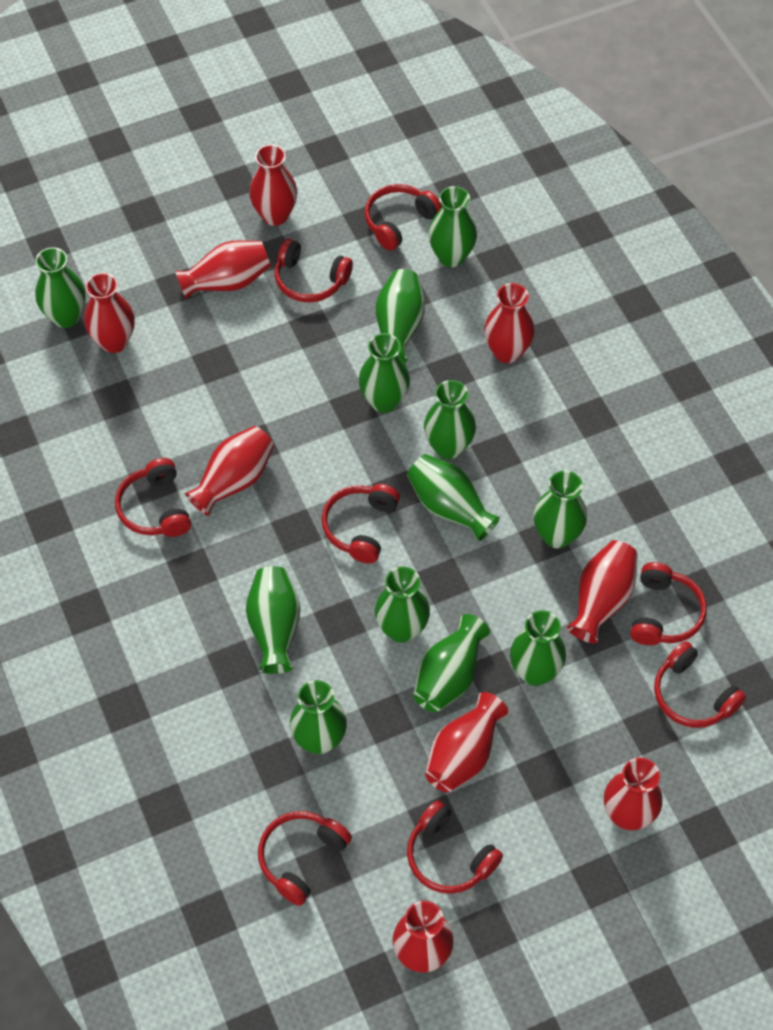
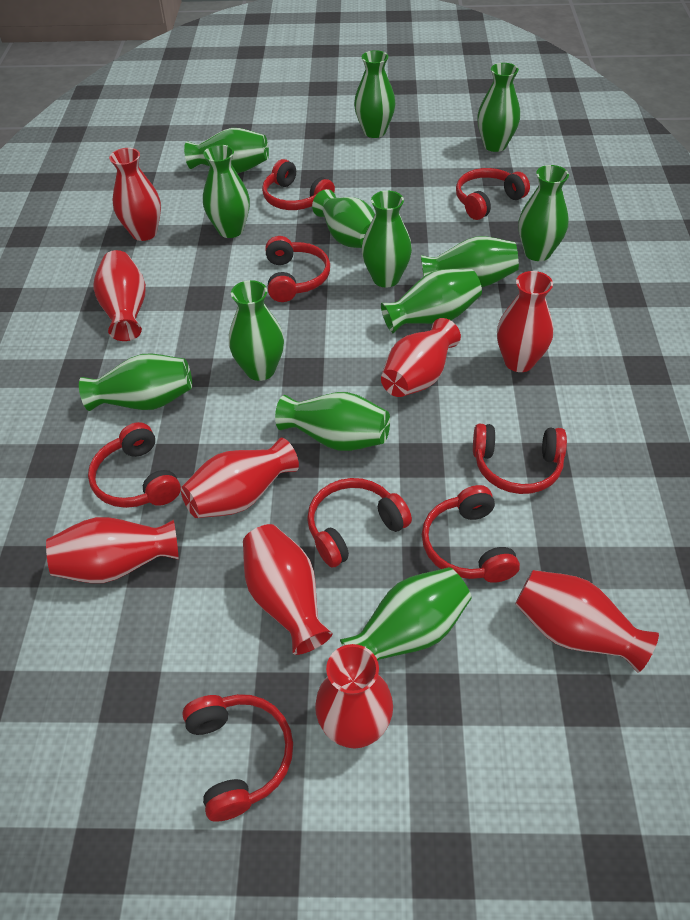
green vase: 12 -> 13

